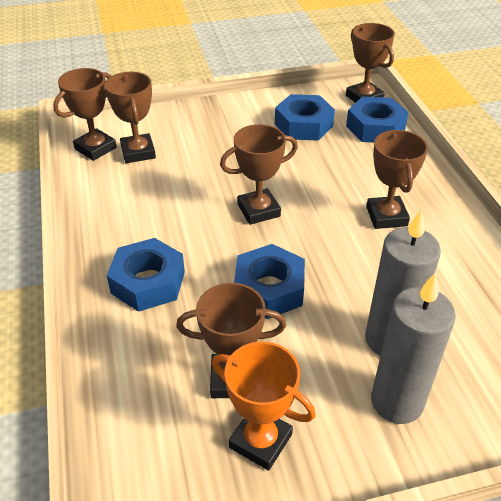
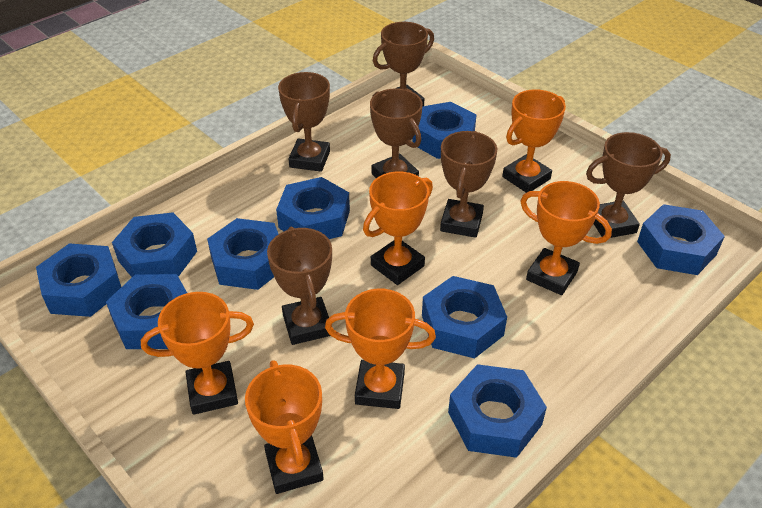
blue nut: 4 -> 9
grey candle: 2 -> 0
orange trophy: 1 -> 6

